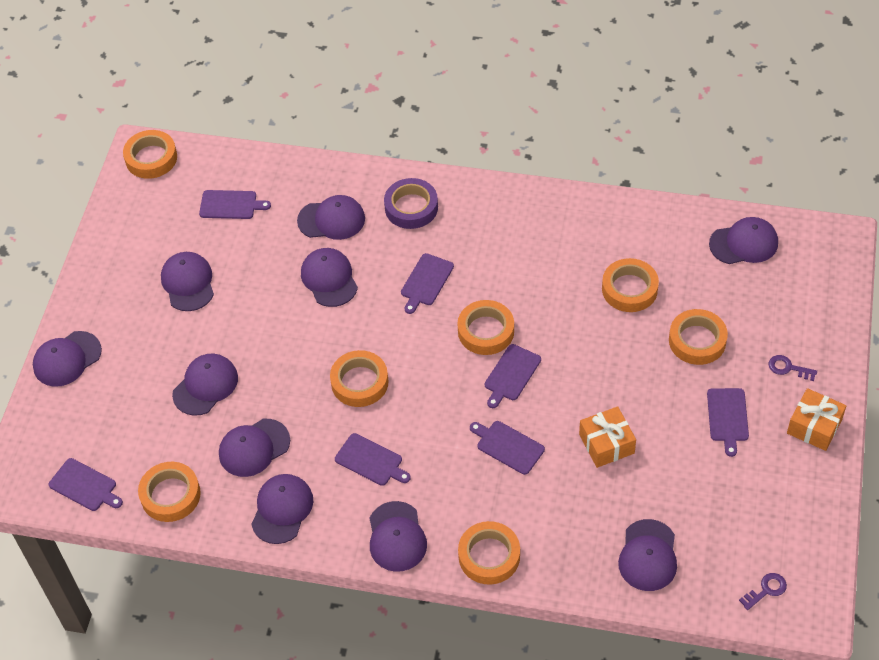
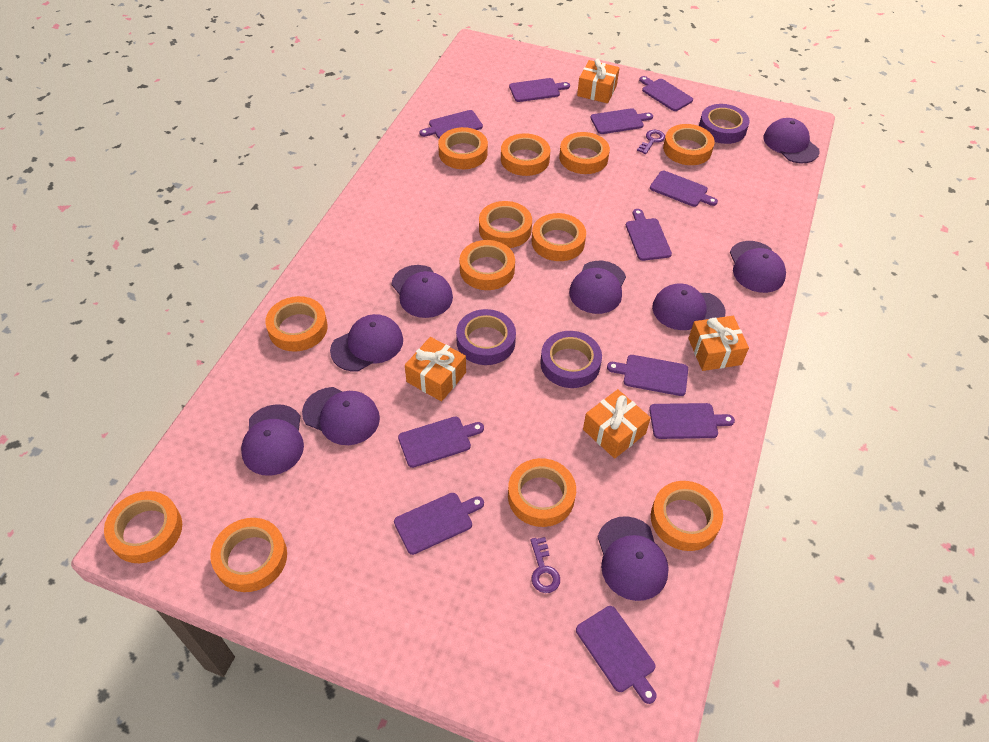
orange gift: 2 -> 4
orange tape: 7 -> 12
purple cap: 10 -> 9
purple cutting board: 7 -> 11
purple tape: 1 -> 3

